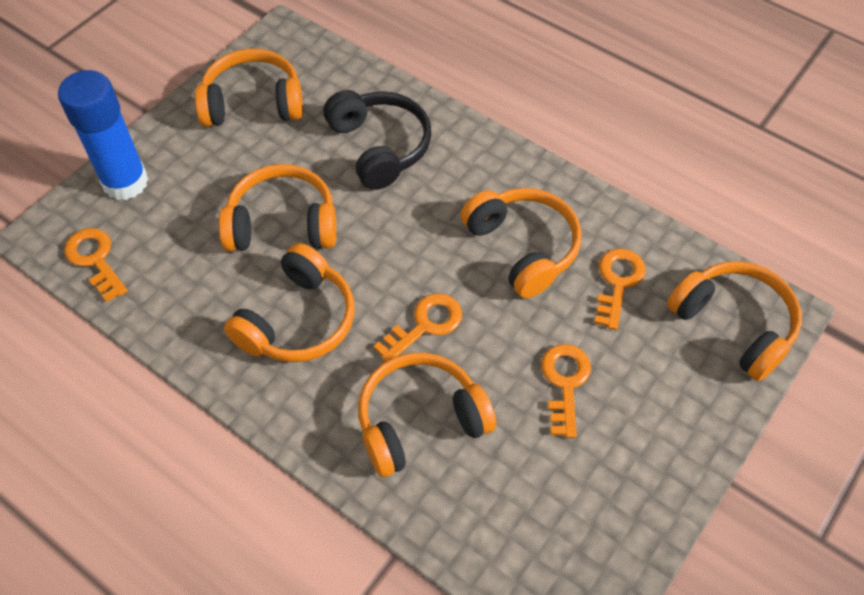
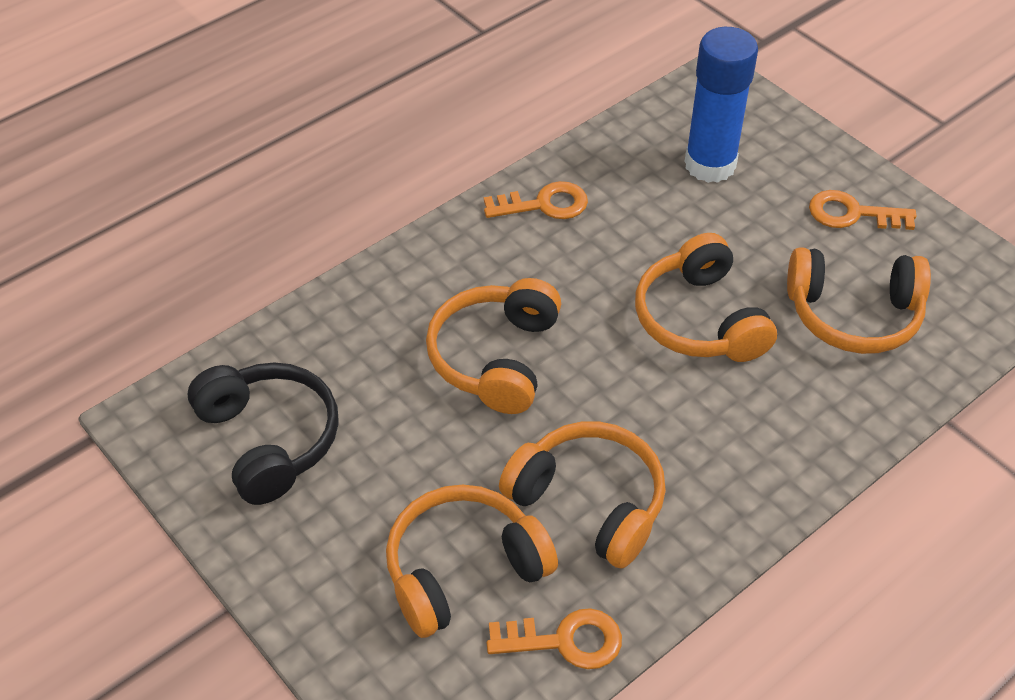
orange headphones: 6 -> 5
orange key: 4 -> 3

